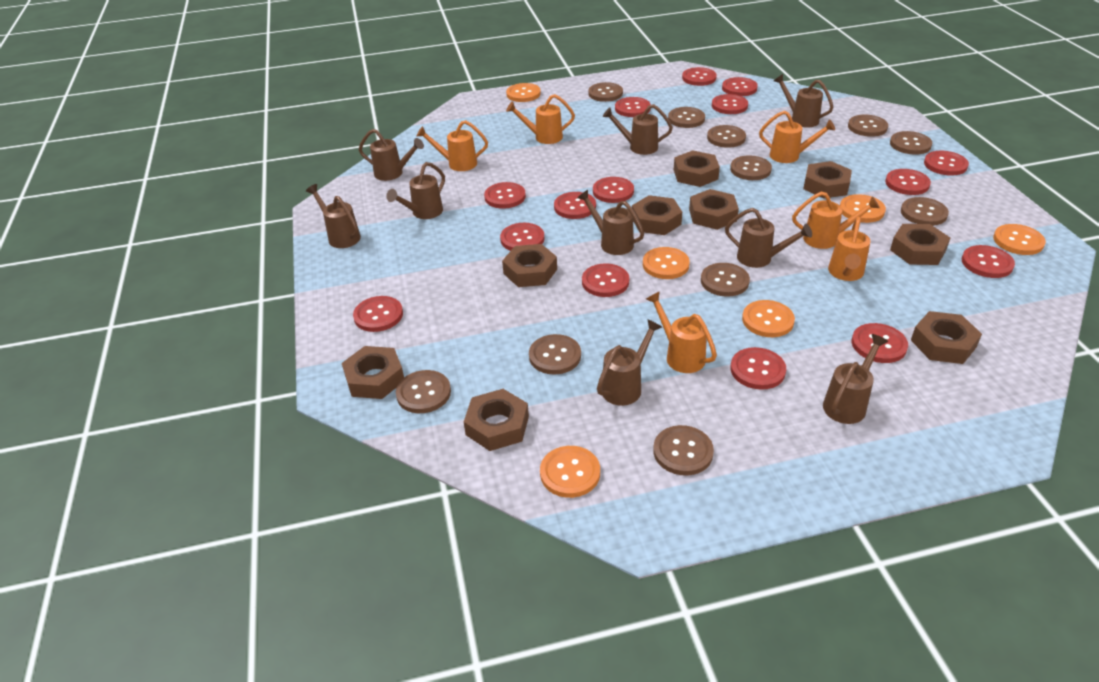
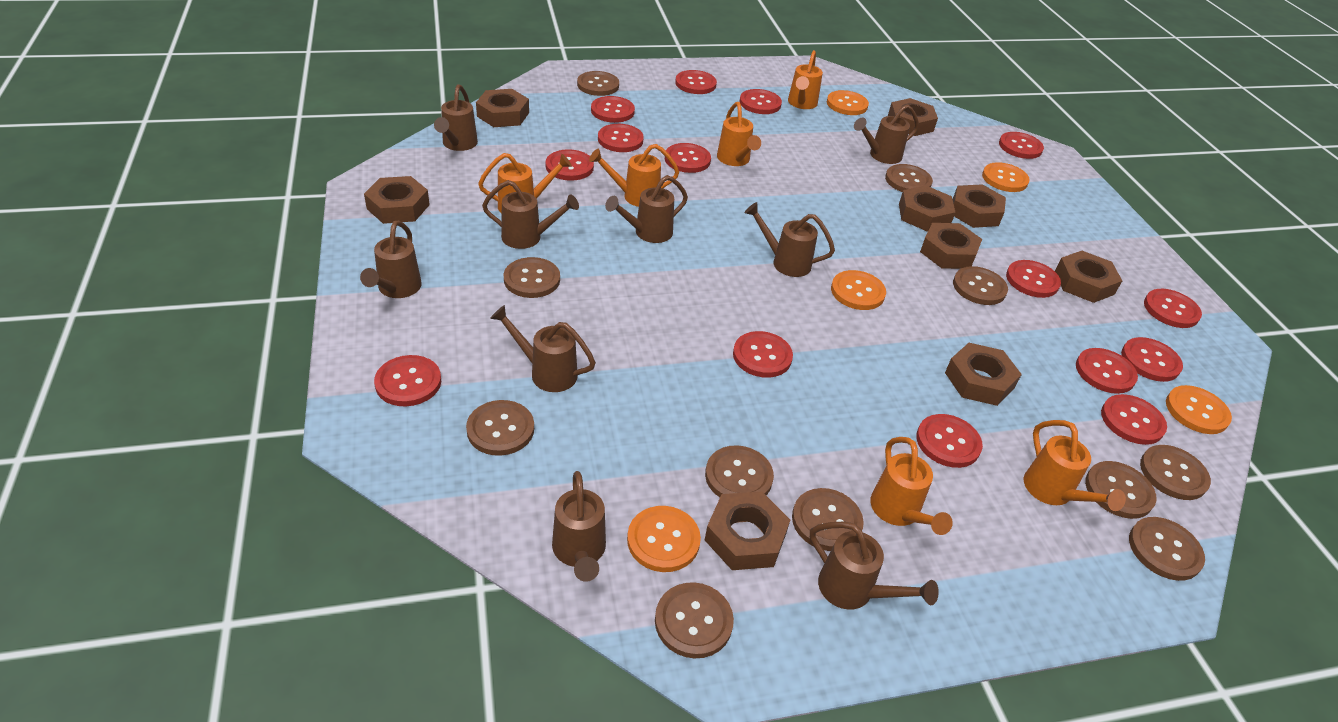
orange button: 6 -> 5

